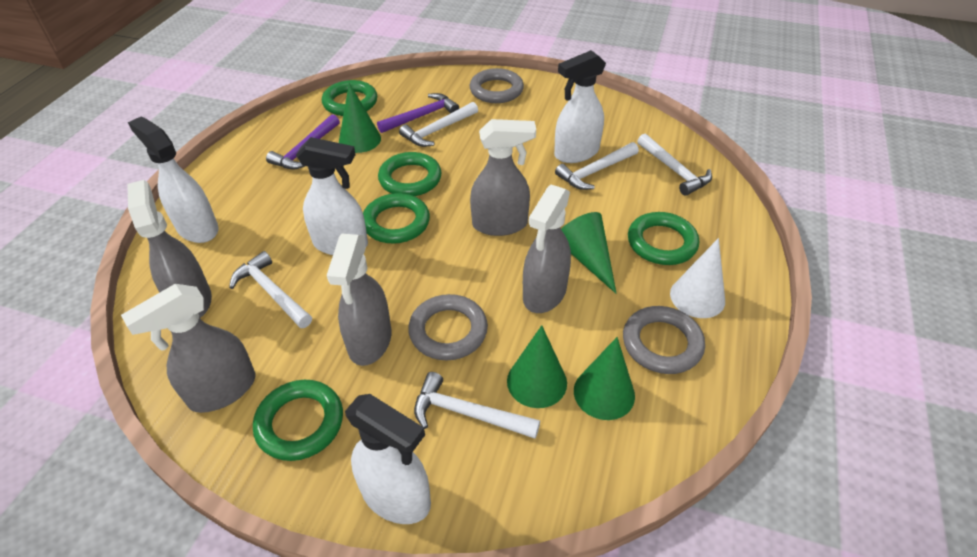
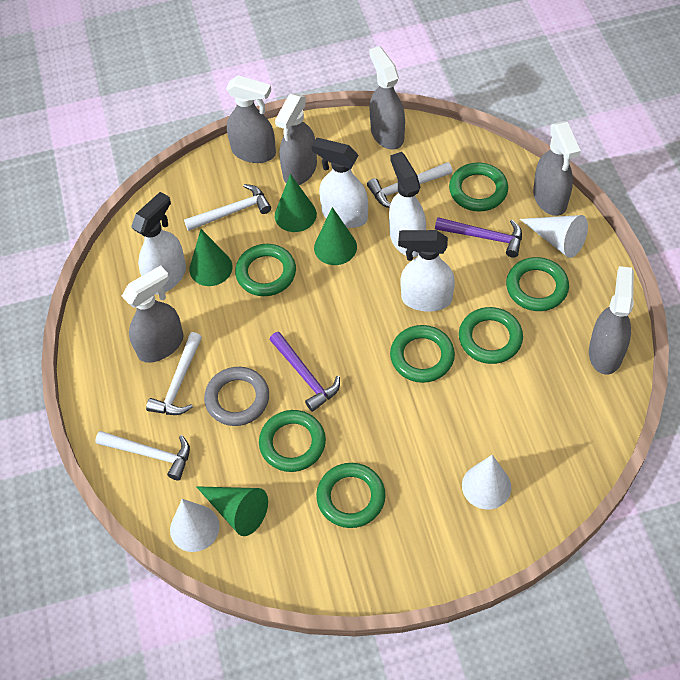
green ring: 5 -> 7
grey ring: 3 -> 1
grey spray bottle: 5 -> 6
white cone: 1 -> 3
white hammer: 5 -> 4

